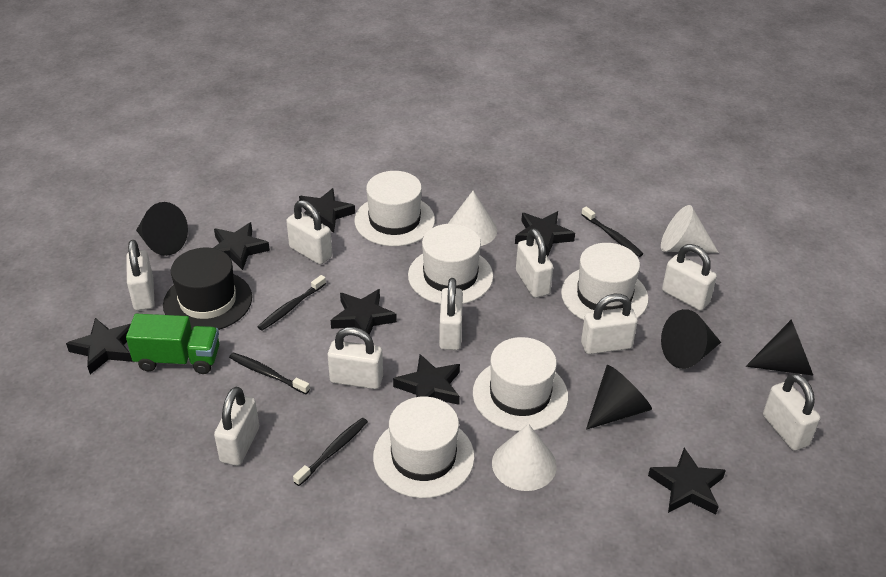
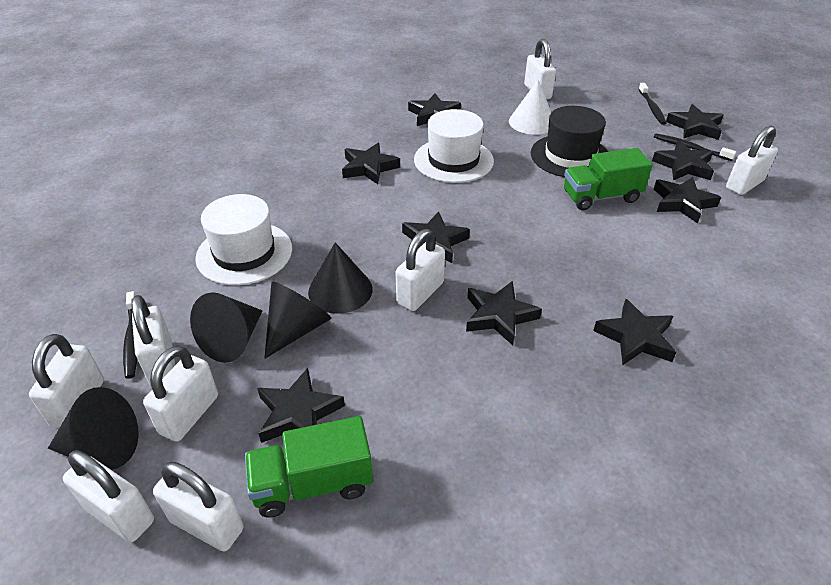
black star: 7 -> 9
black toothbrush: 4 -> 3
green truck: 1 -> 2
white cone: 3 -> 1
white hat: 5 -> 2
white padlock: 9 -> 8

